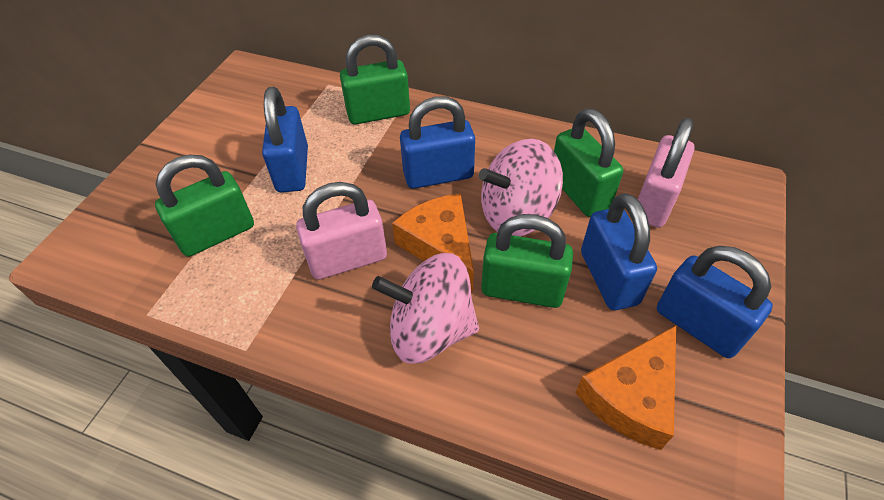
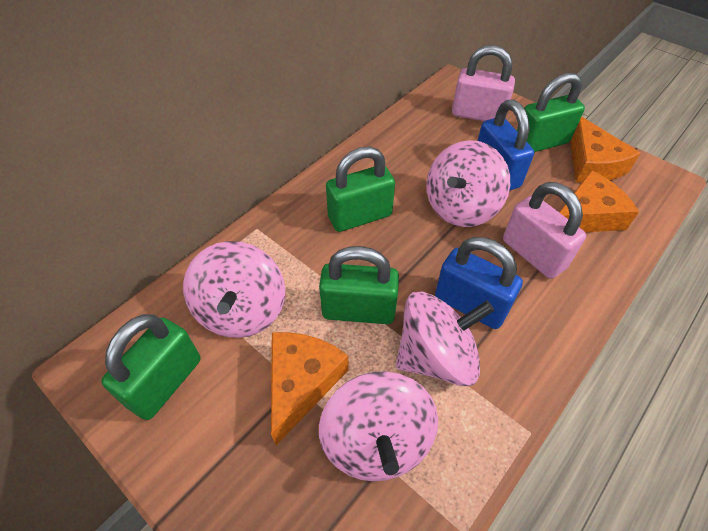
blue padlock: 4 -> 2
orange cheese: 2 -> 3
pink spinning top: 2 -> 4

